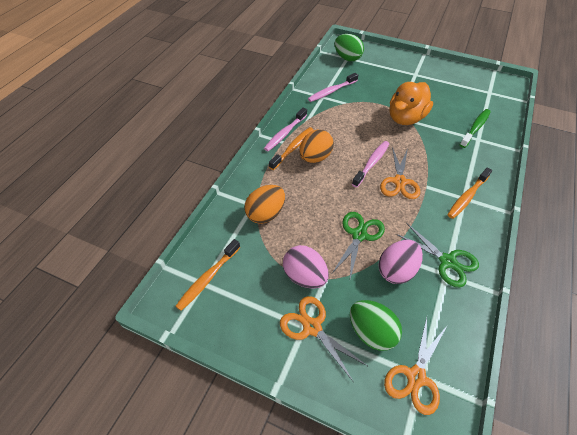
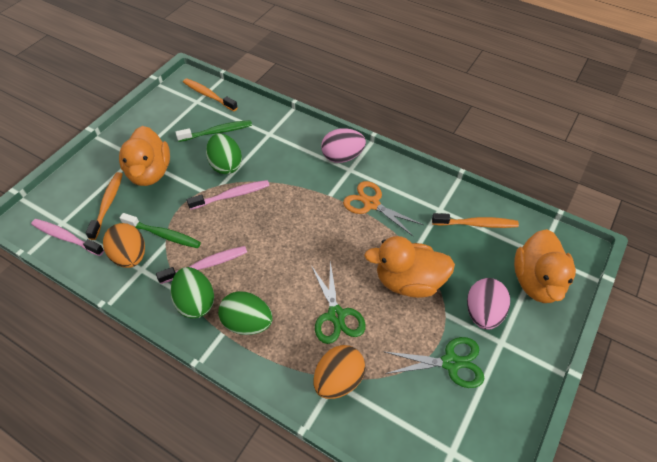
green egg: 2 -> 3
green toothbrush: 1 -> 2
orange duck: 1 -> 3
orange scissors: 3 -> 1

